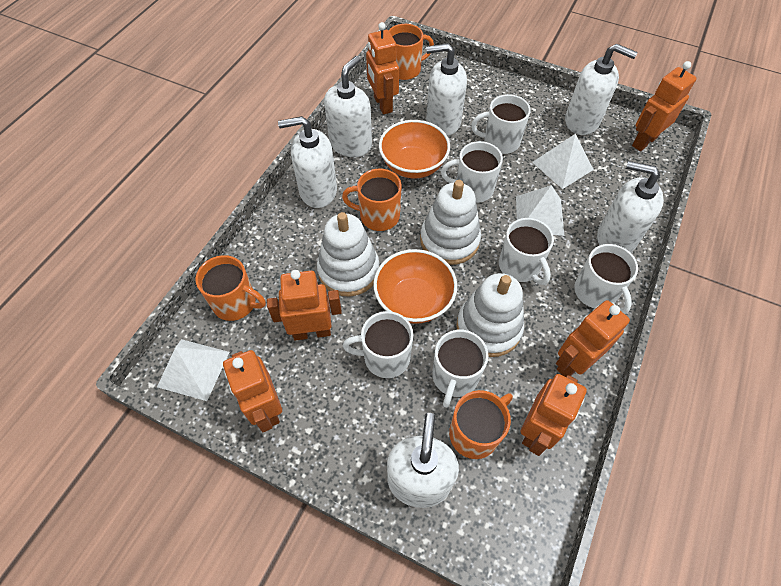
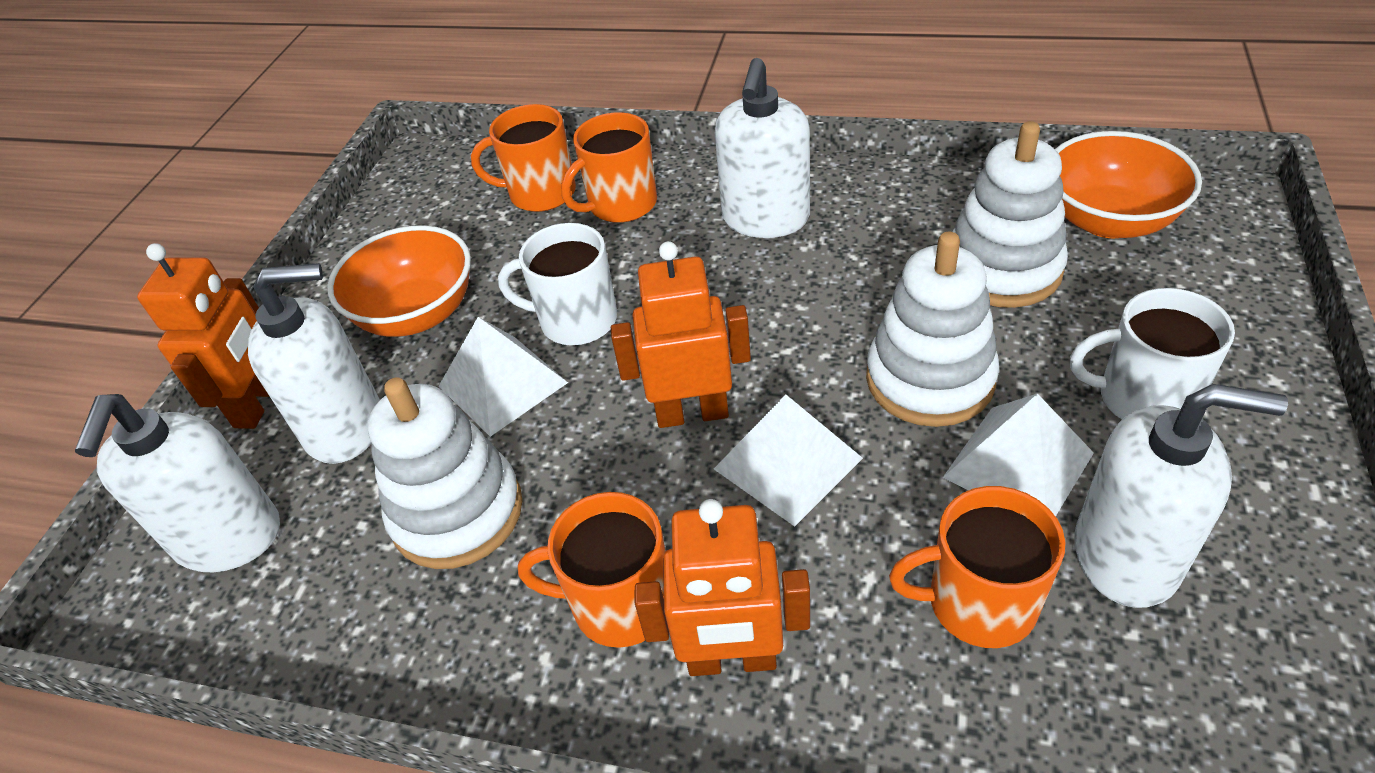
orange robot: 6 -> 3
white mug: 6 -> 2
white soap dispenser: 6 -> 4

